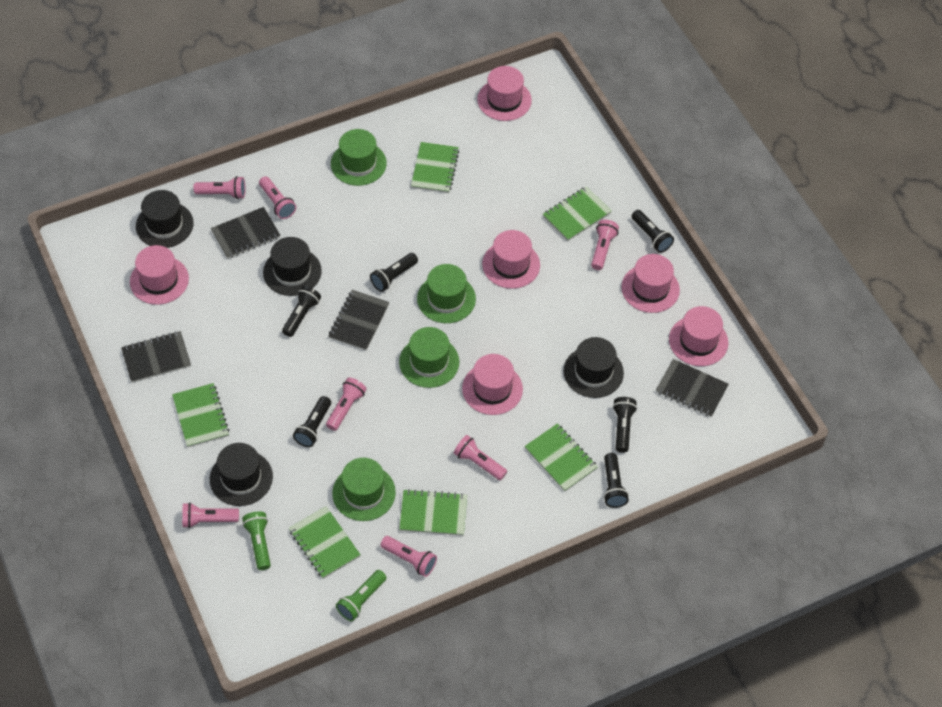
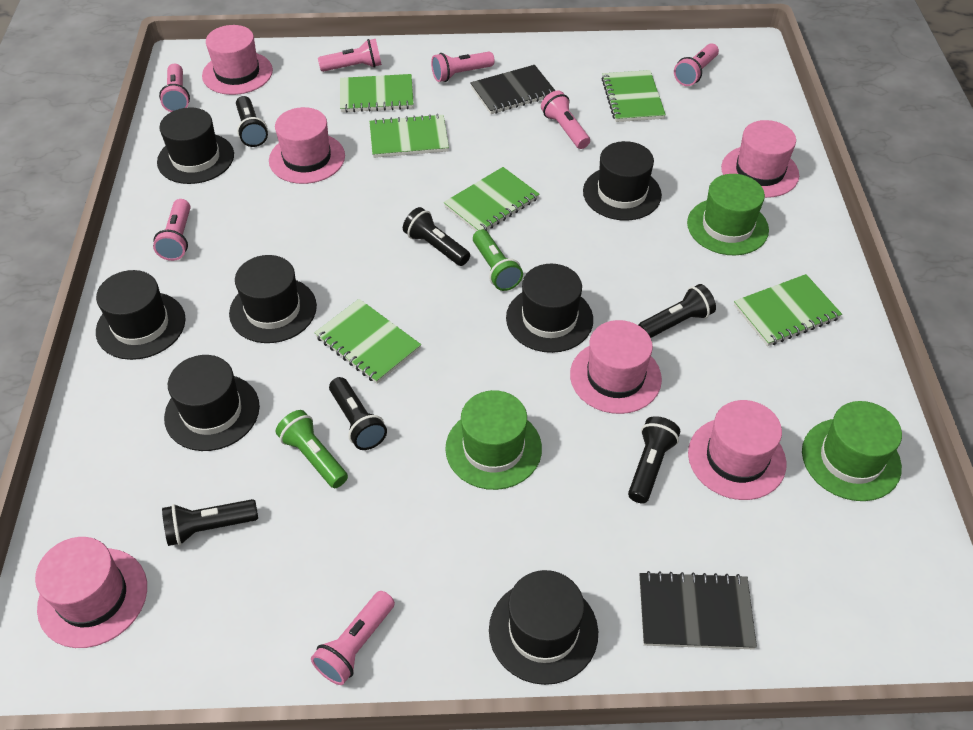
black hat: 4 -> 7
black notebook: 4 -> 2
green hat: 4 -> 3

